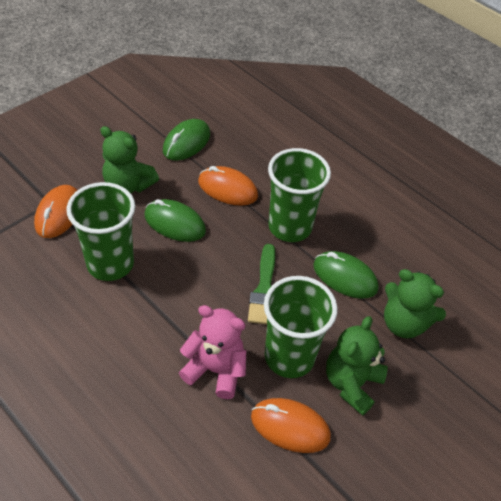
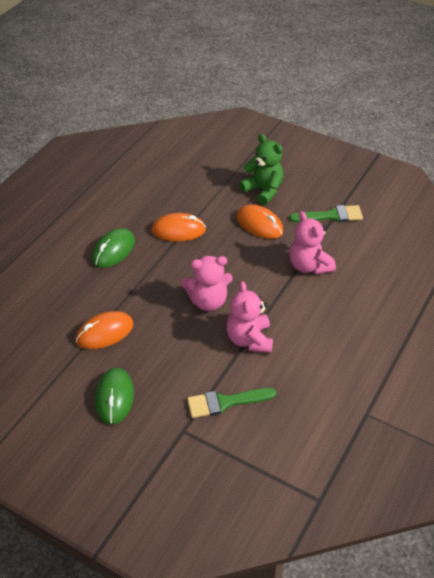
green brush: 1 -> 2
green cup: 3 -> 0
green mouse: 3 -> 2
green teddy bear: 3 -> 1
pink teddy bear: 1 -> 3

